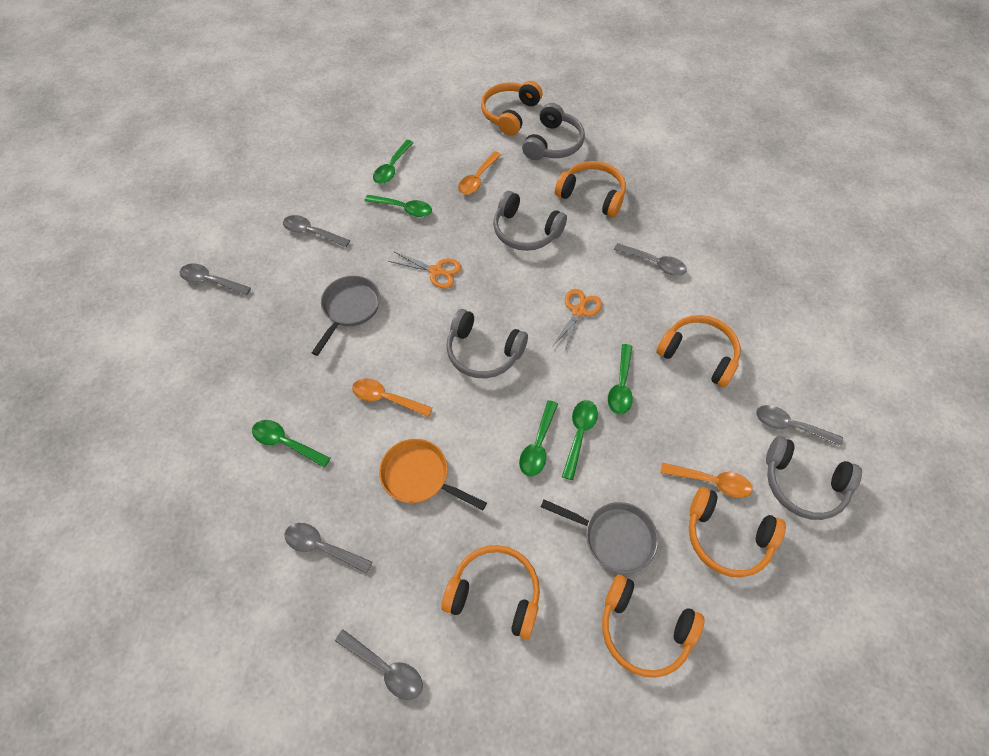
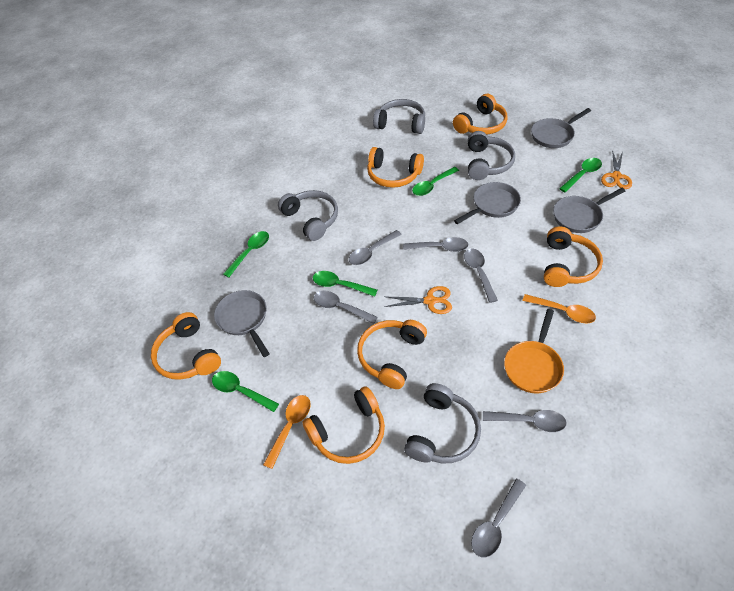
green spoon: 6 -> 5
grey pan: 2 -> 4
orange spoon: 3 -> 2

